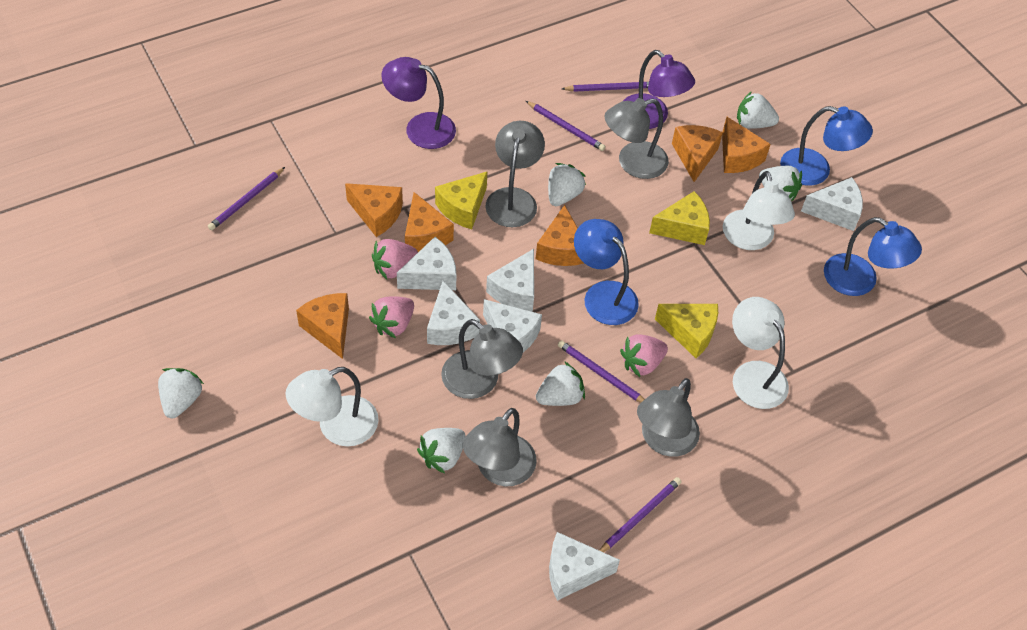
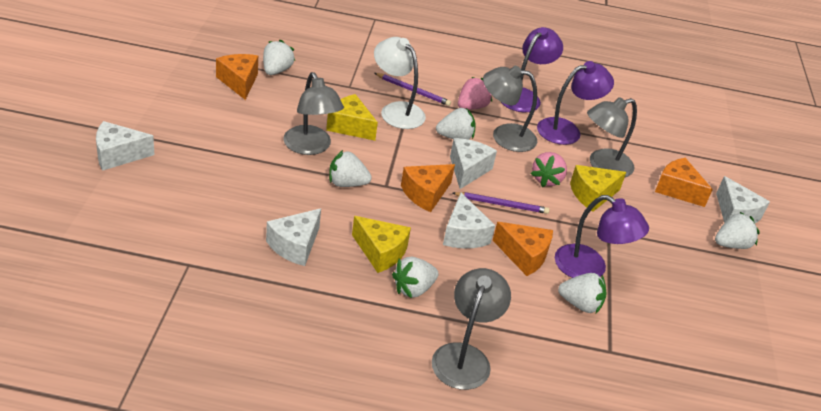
blue lamp: 3 -> 0
grey lamp: 5 -> 4
orange cheese: 6 -> 4
pink strawberry: 3 -> 2
purple lamp: 2 -> 3
purple pencil: 5 -> 2
white cheese: 6 -> 5
white lamp: 3 -> 1

